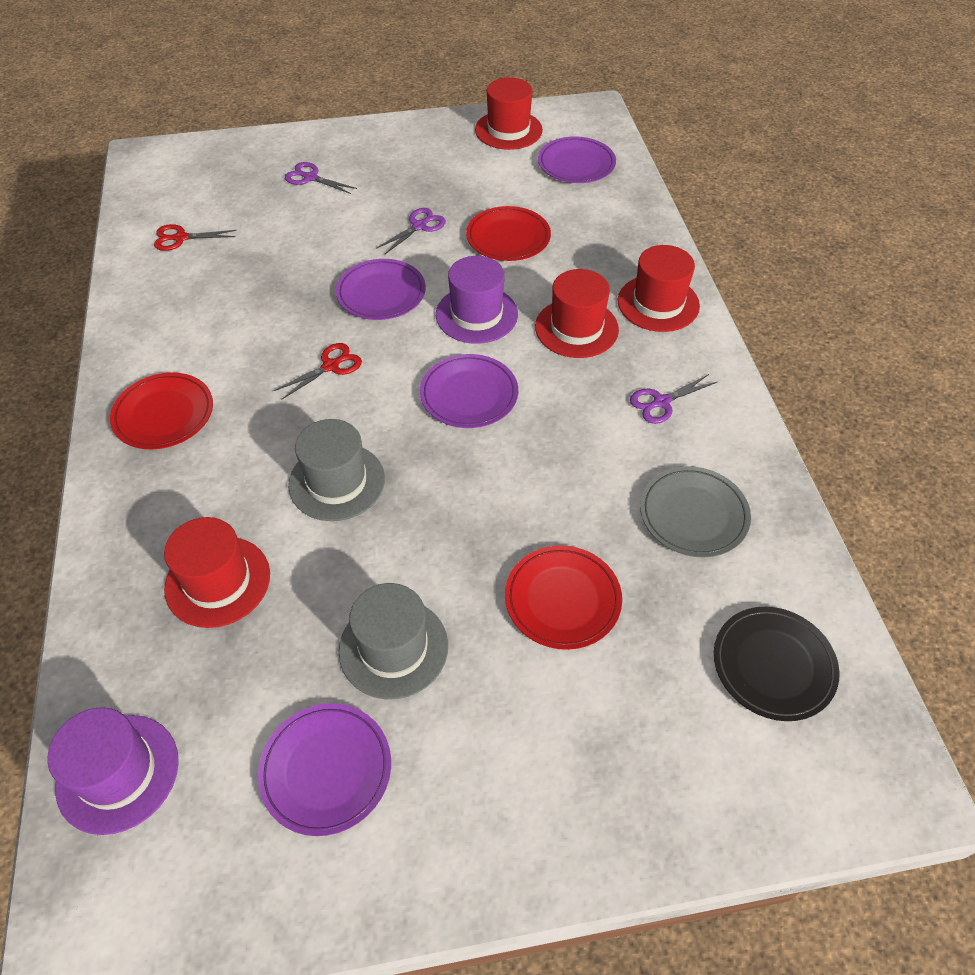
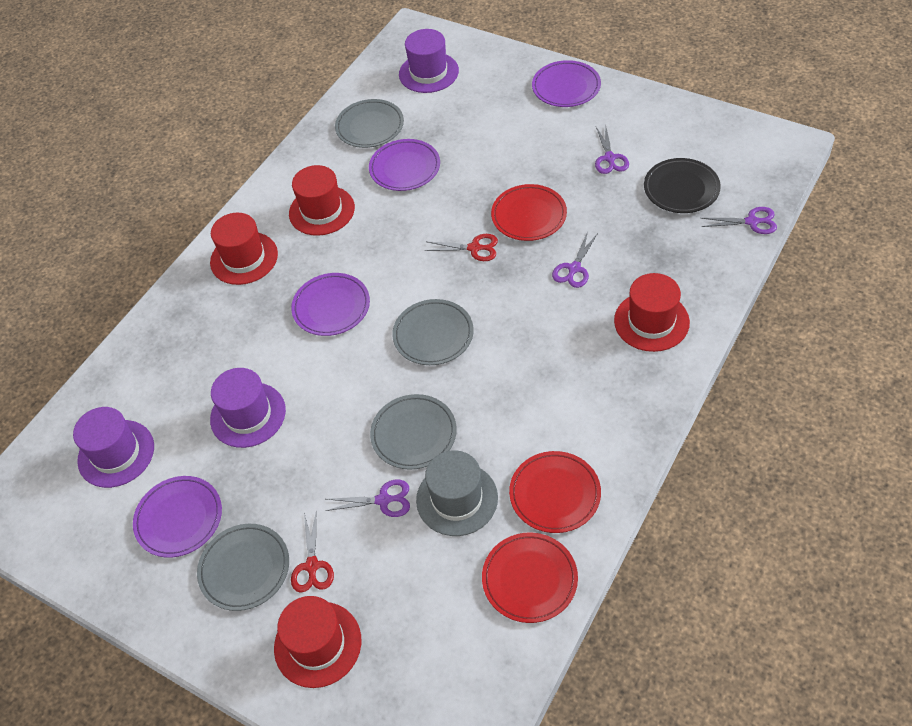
grey hat: 2 -> 1
grey plate: 1 -> 4
purple hat: 2 -> 3
purple scissors: 3 -> 4

